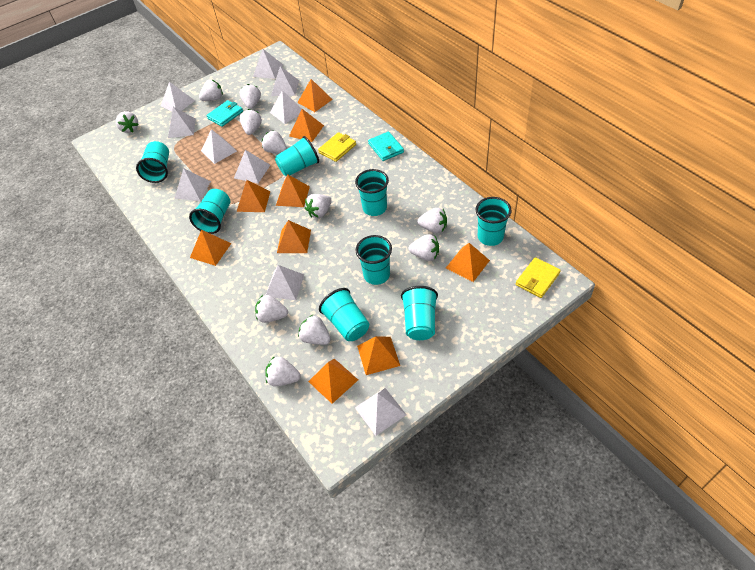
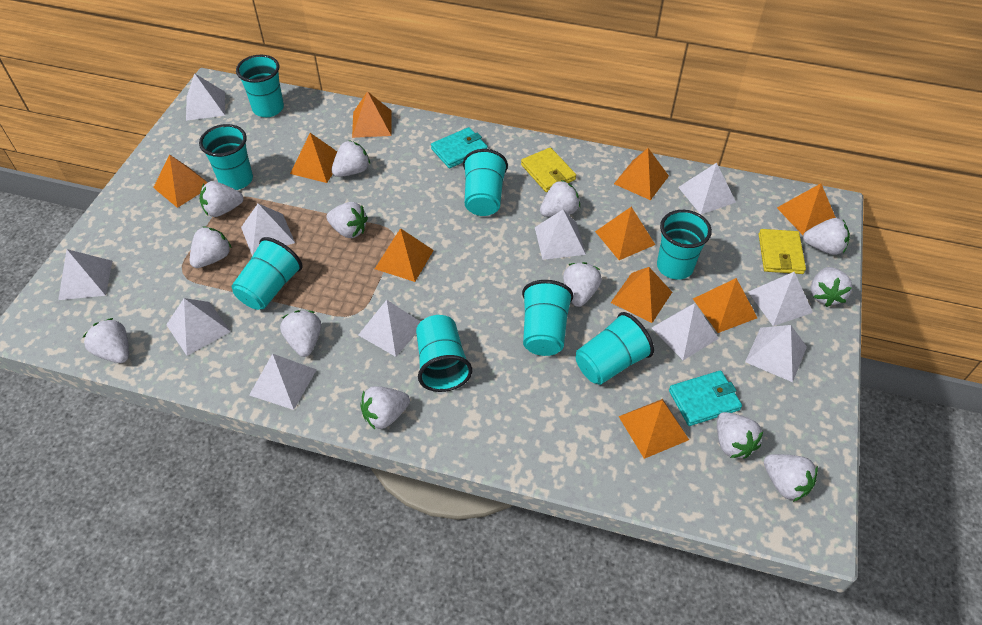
orange pyramid: 9 -> 10
white pyramid: 10 -> 11
white strawberry: 11 -> 13

